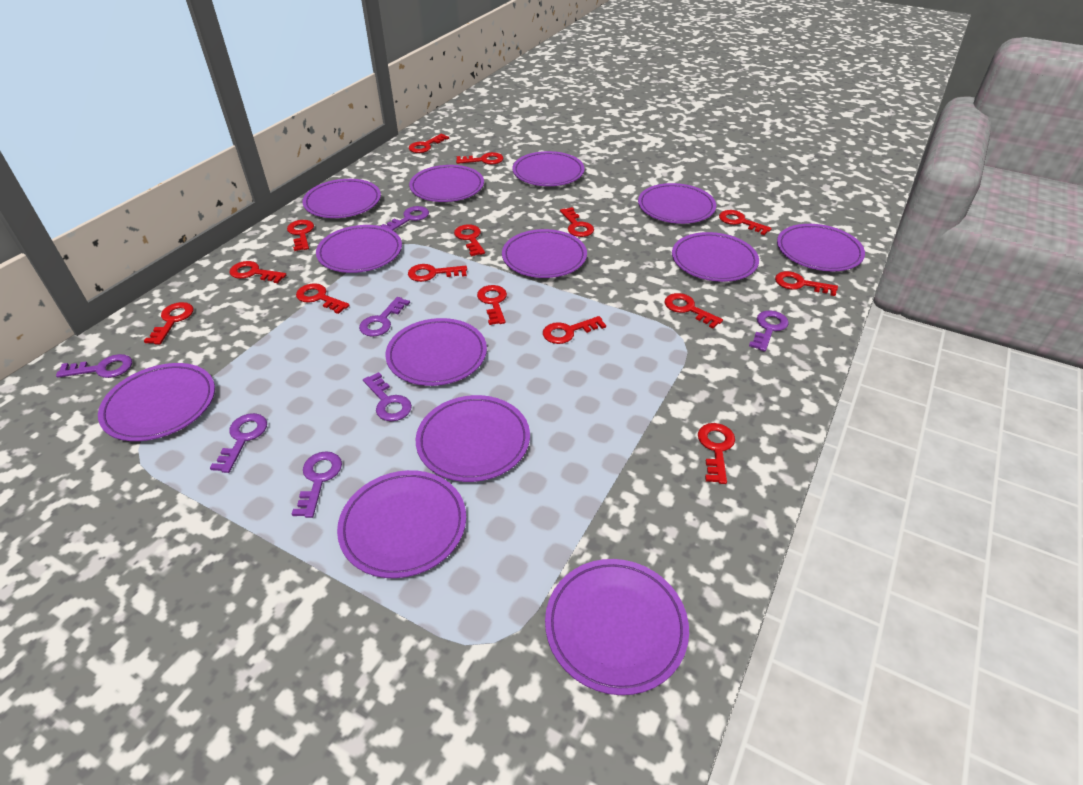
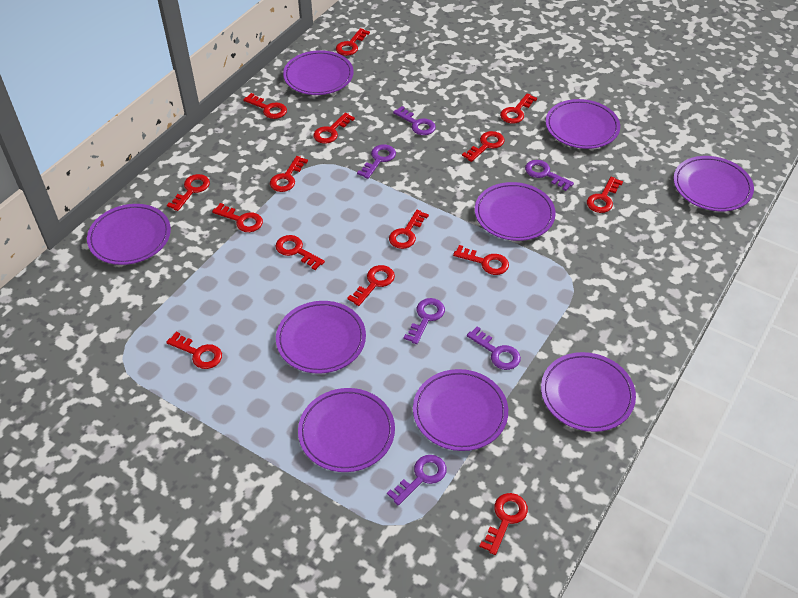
purple key: 7 -> 6
purple plate: 13 -> 9

